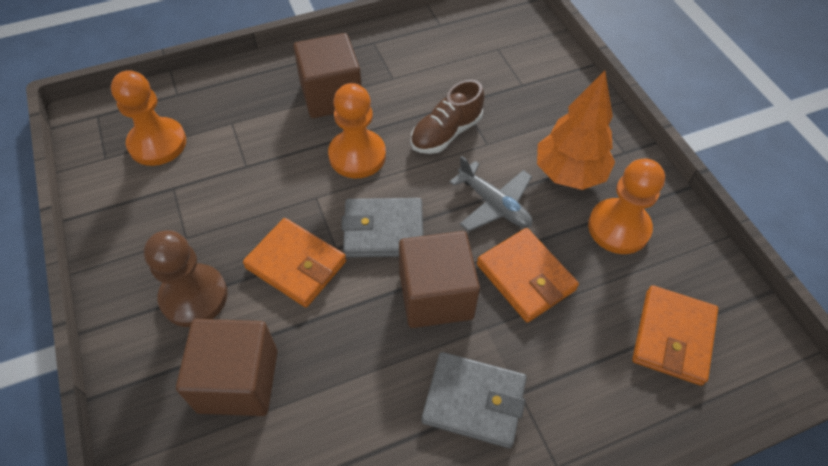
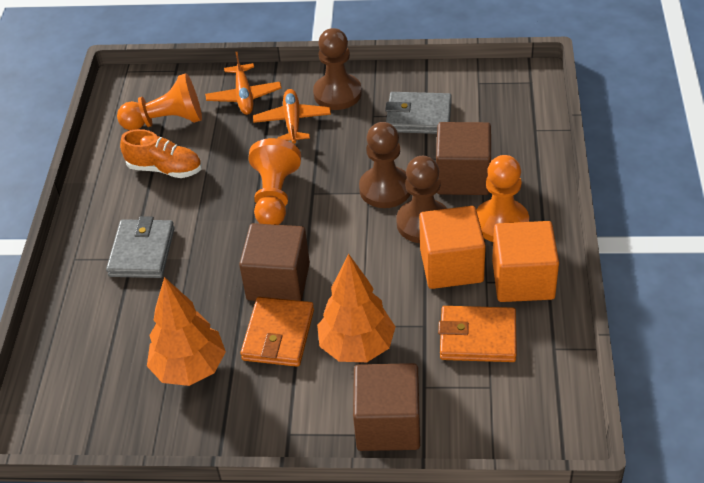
brown pawn: 1 -> 3
brown shoe: 1 -> 0
grey plane: 1 -> 0
orange cube: 0 -> 2
orange plane: 0 -> 2
orange shoe: 0 -> 1
orange tree: 1 -> 2
orange wallet: 3 -> 2

